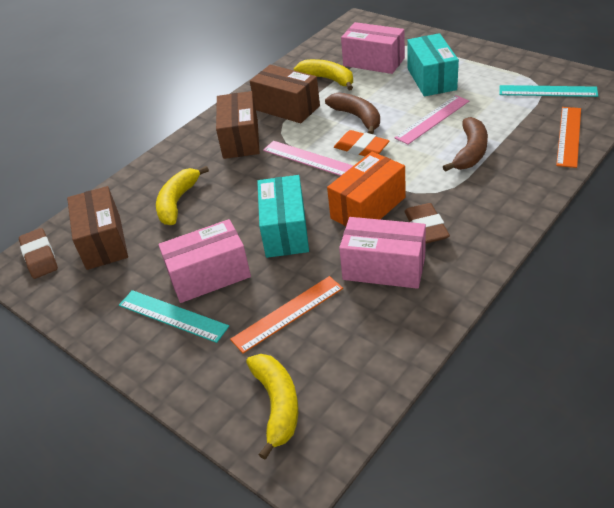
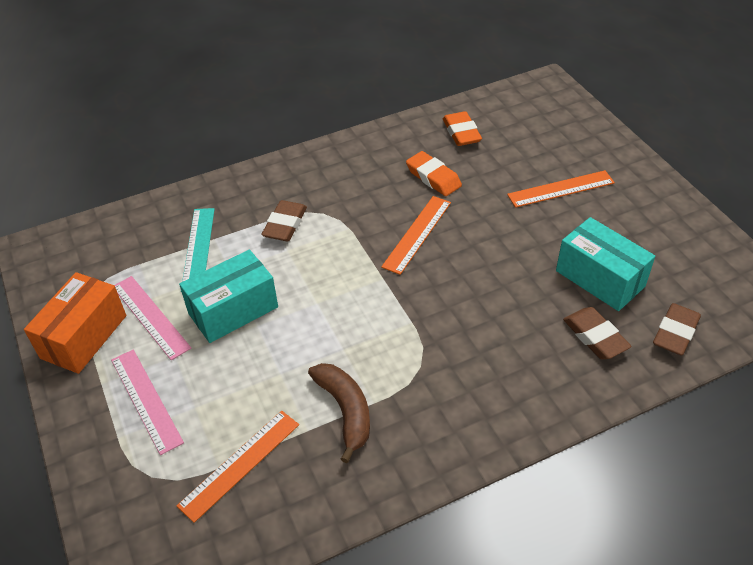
brown banana: 2 -> 1
brown box: 3 -> 0
brown eraser: 2 -> 3
orange eraser: 1 -> 2
orange ruler: 2 -> 3
pink box: 3 -> 0
turquoise ruler: 2 -> 1
yellow banana: 3 -> 0

